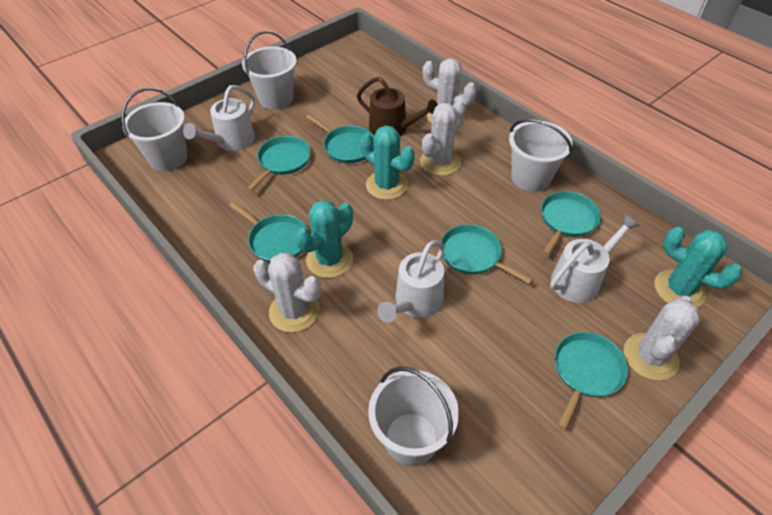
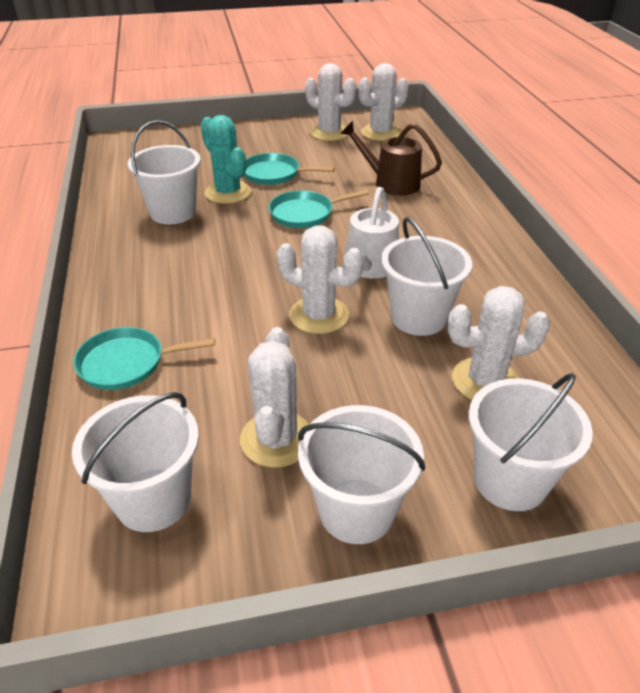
turquoise cactus: 3 -> 1
turquoise pan: 6 -> 3
white bucket: 4 -> 5
white cactus: 4 -> 5
white watering can: 3 -> 1

